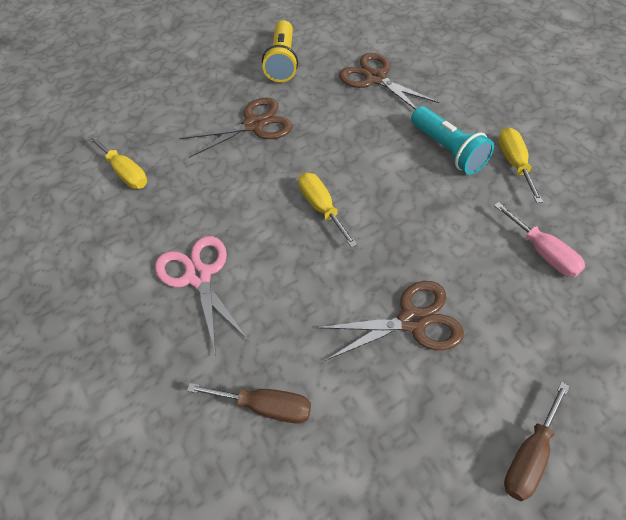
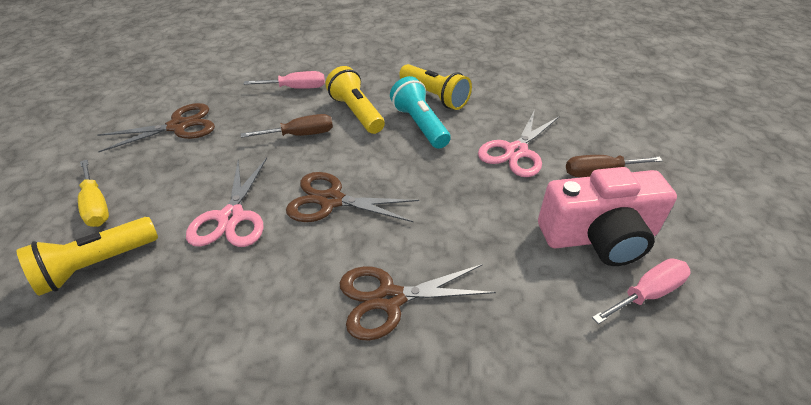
pink camera: 0 -> 1
pink scissors: 1 -> 2
pink screwdriver: 1 -> 2
yellow flashlight: 1 -> 3
yellow screwdriver: 3 -> 1

